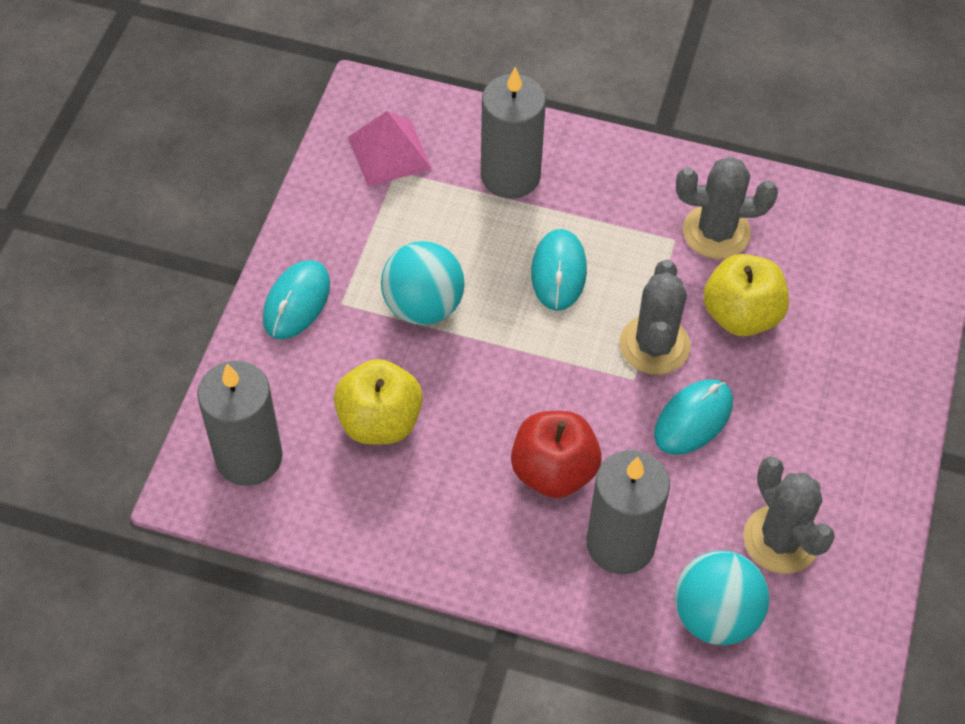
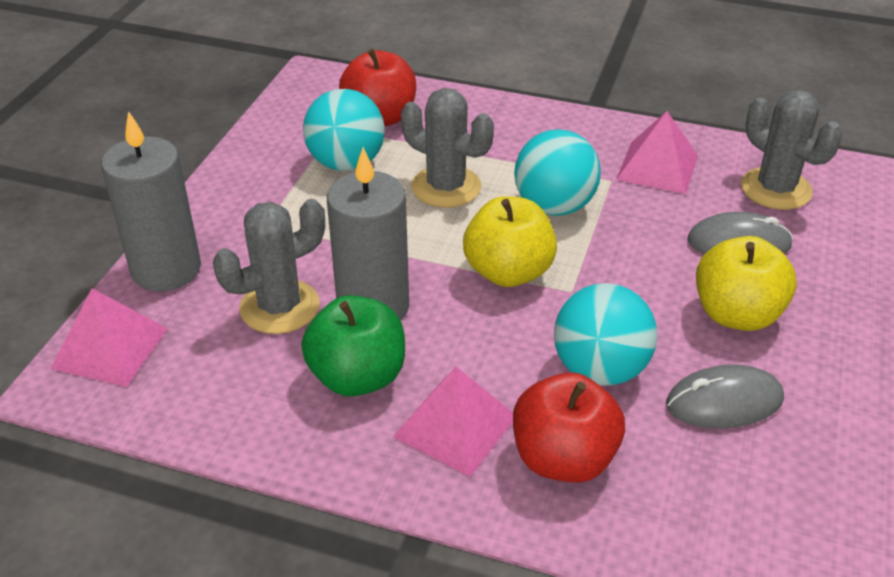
green apple: 0 -> 1
grey candle: 3 -> 2
grey mouse: 0 -> 2
pink pyramid: 1 -> 3
red apple: 1 -> 2
turquoise ball: 2 -> 3
turquoise mouse: 3 -> 0

